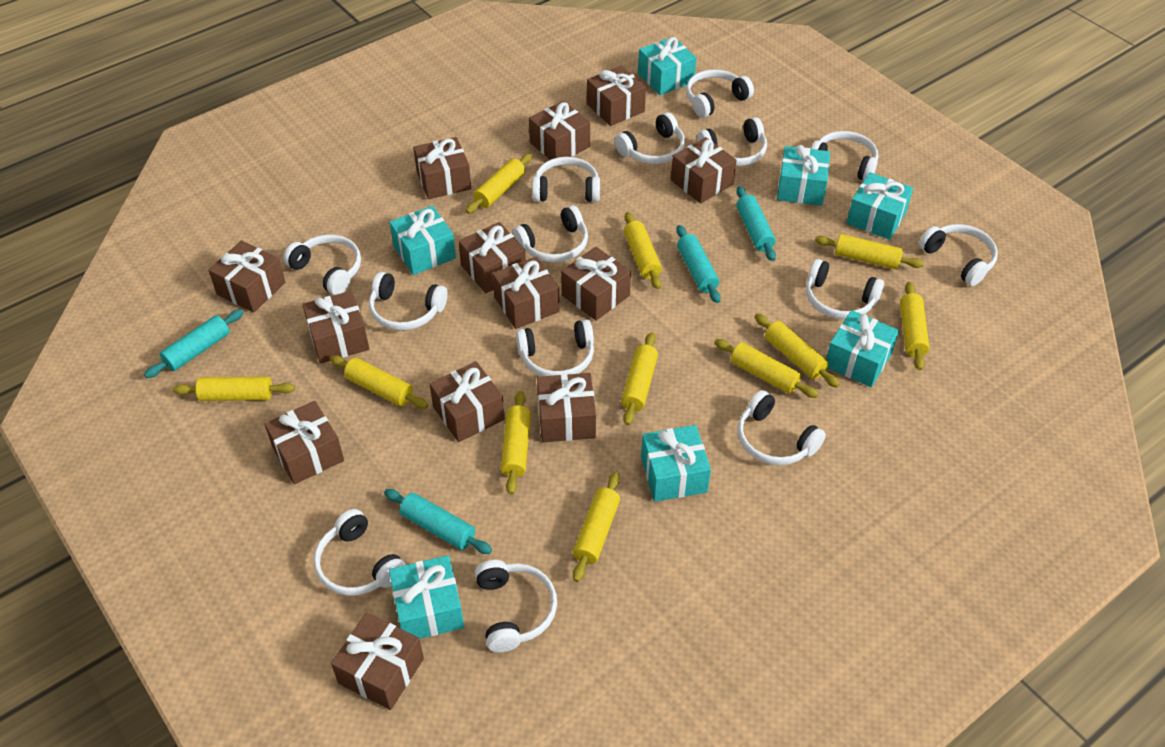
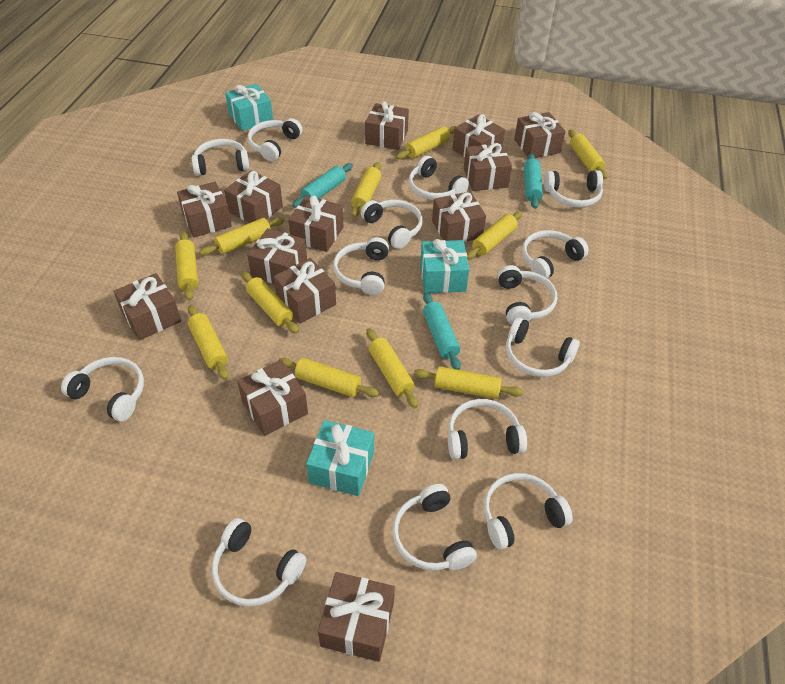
turquoise gift: 7 -> 3
turquoise rolling pin: 4 -> 3

